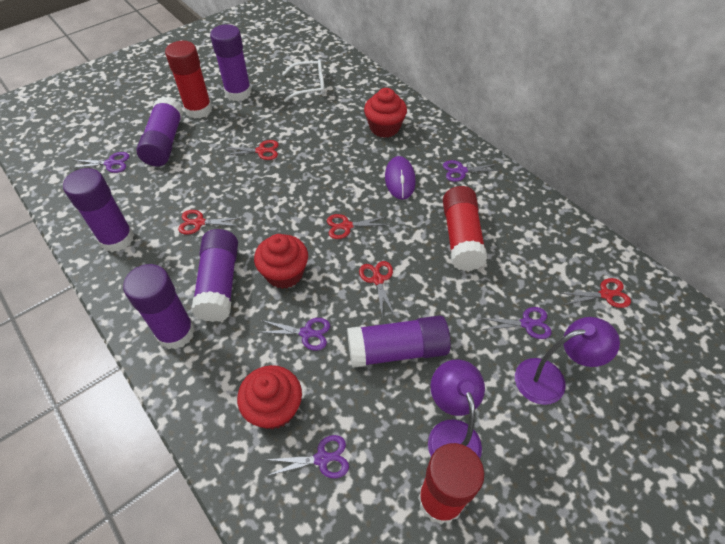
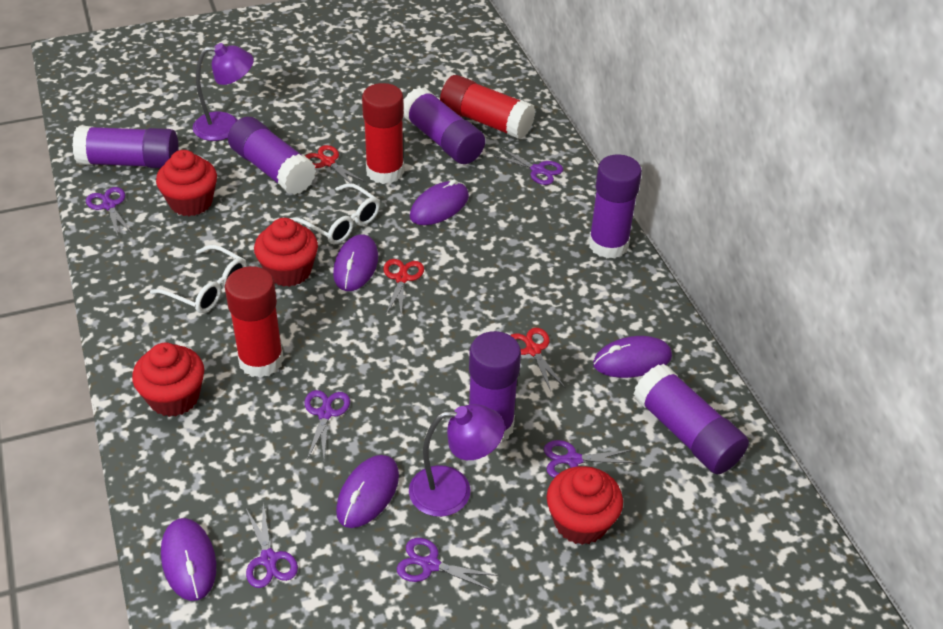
purple mouse: 1 -> 5
purple scissors: 5 -> 6
red cupcake: 3 -> 4
red scissors: 5 -> 3
white glasses: 1 -> 2

